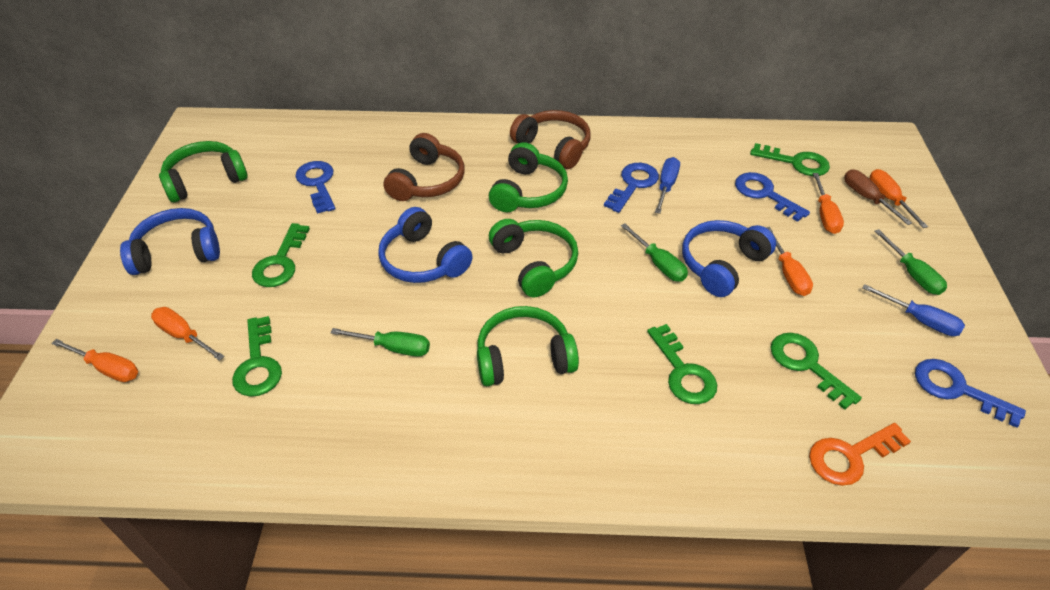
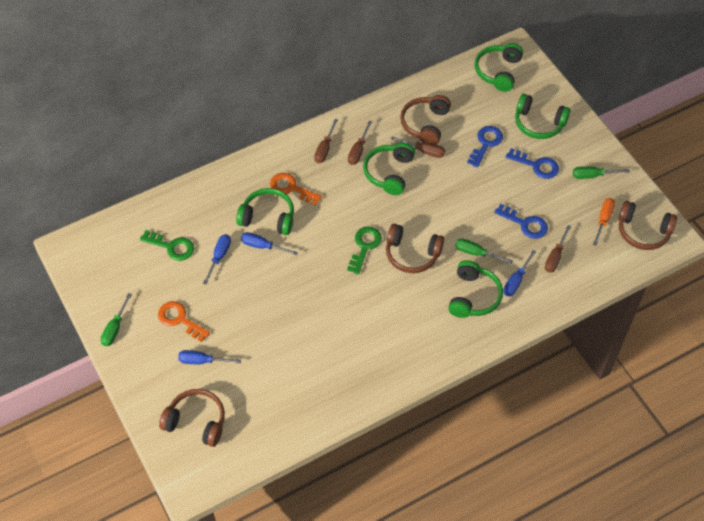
blue headphones: 3 -> 0
blue key: 4 -> 3
blue screwdriver: 2 -> 4
brown headphones: 2 -> 4
brown screwdriver: 1 -> 4
green headphones: 4 -> 5
green key: 5 -> 2
orange key: 1 -> 2
orange screwdriver: 5 -> 1

